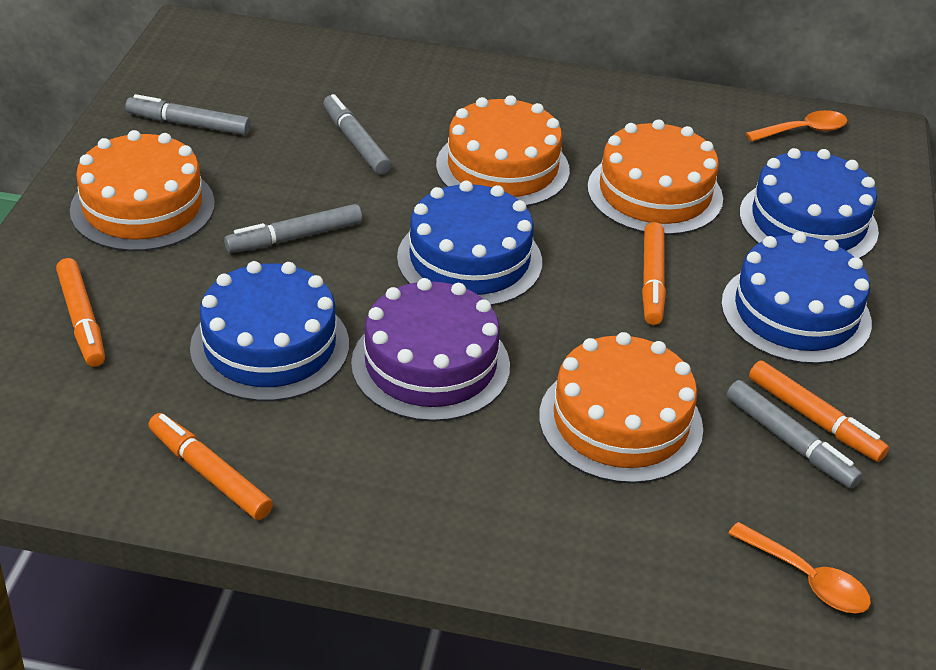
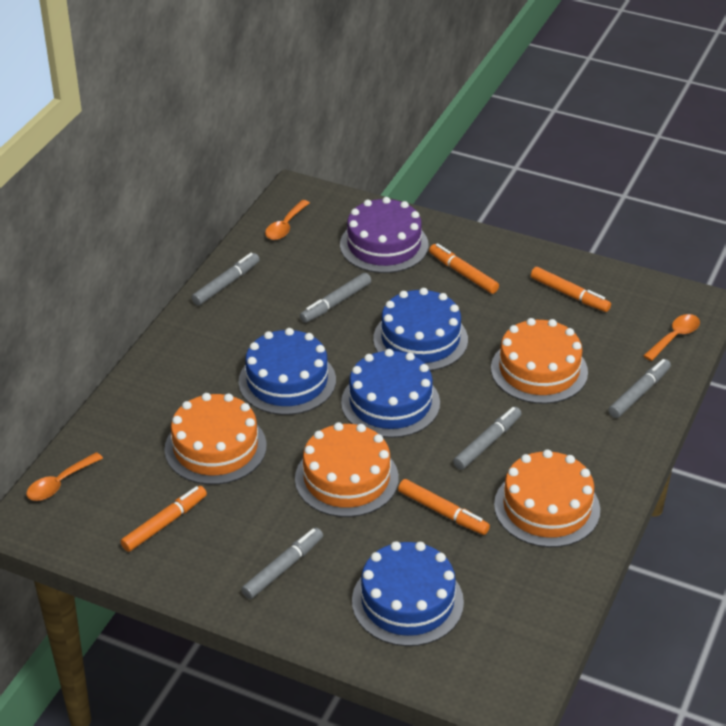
grey marker: 4 -> 5
orange spoon: 2 -> 3

